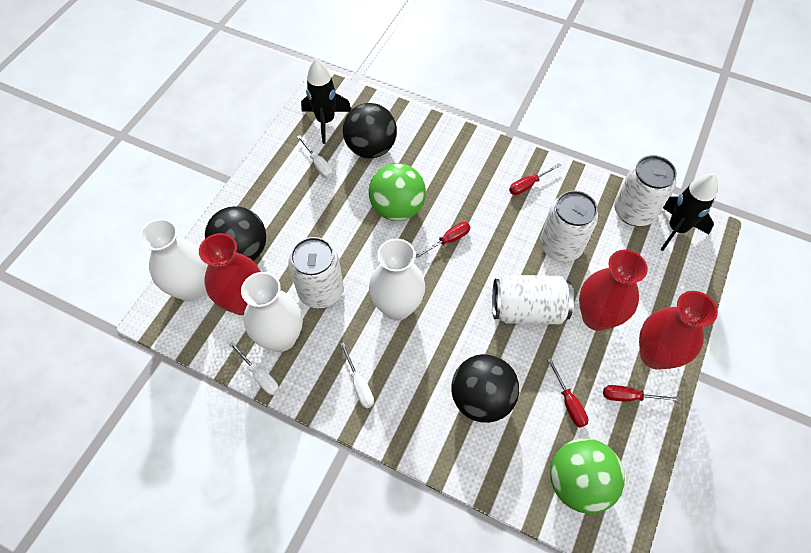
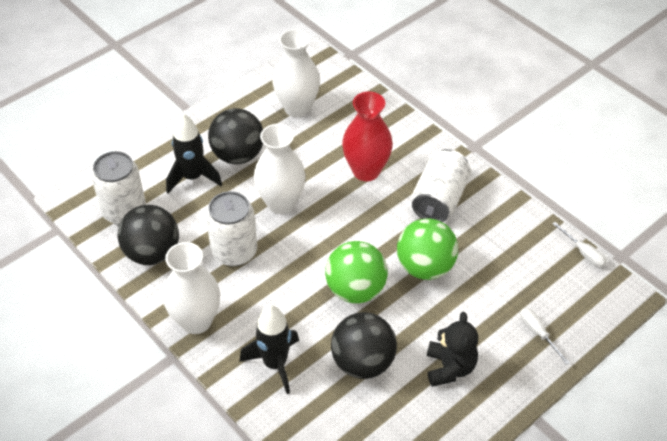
black teddy bear: 0 -> 1
red screwdriver: 4 -> 0
red vase: 3 -> 1
white can: 4 -> 3
white screwdriver: 3 -> 2

